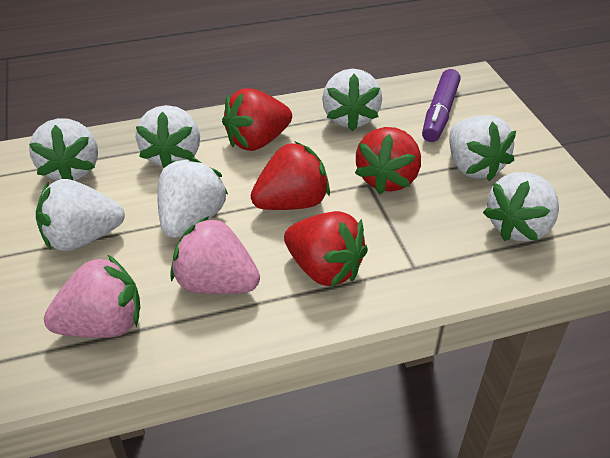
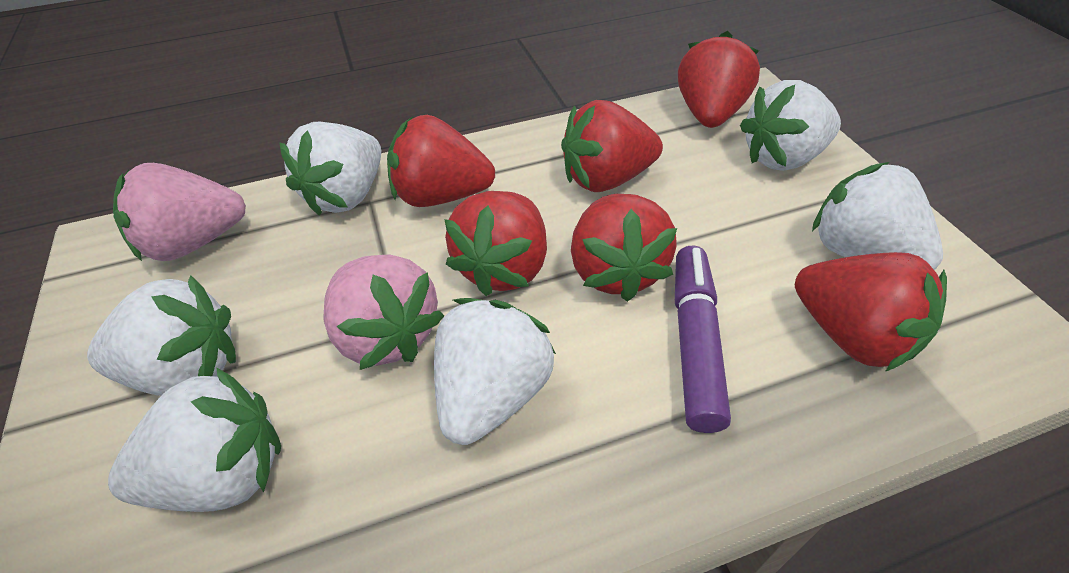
red strawberry: 4 -> 6
white strawberry: 7 -> 6

